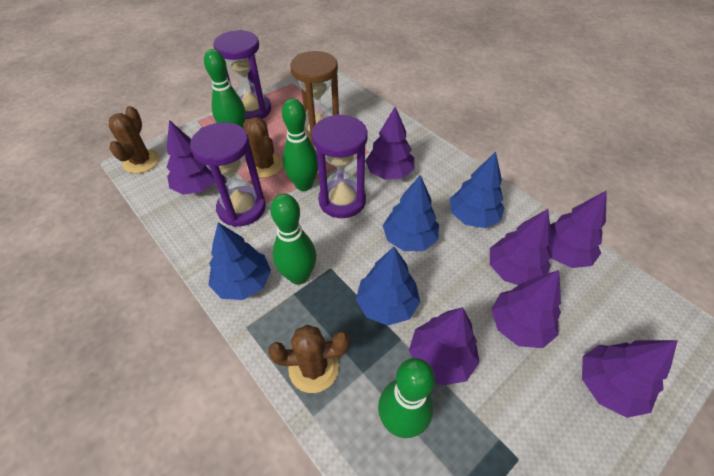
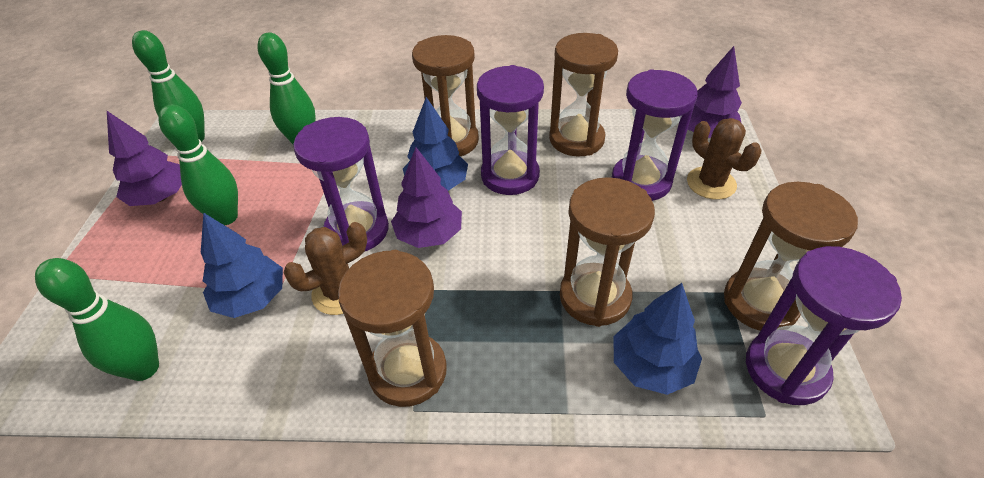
blue tree: 4 -> 3
brown cactus: 3 -> 2
brown hourglass: 1 -> 5
purple hourglass: 3 -> 4
purple tree: 7 -> 3

